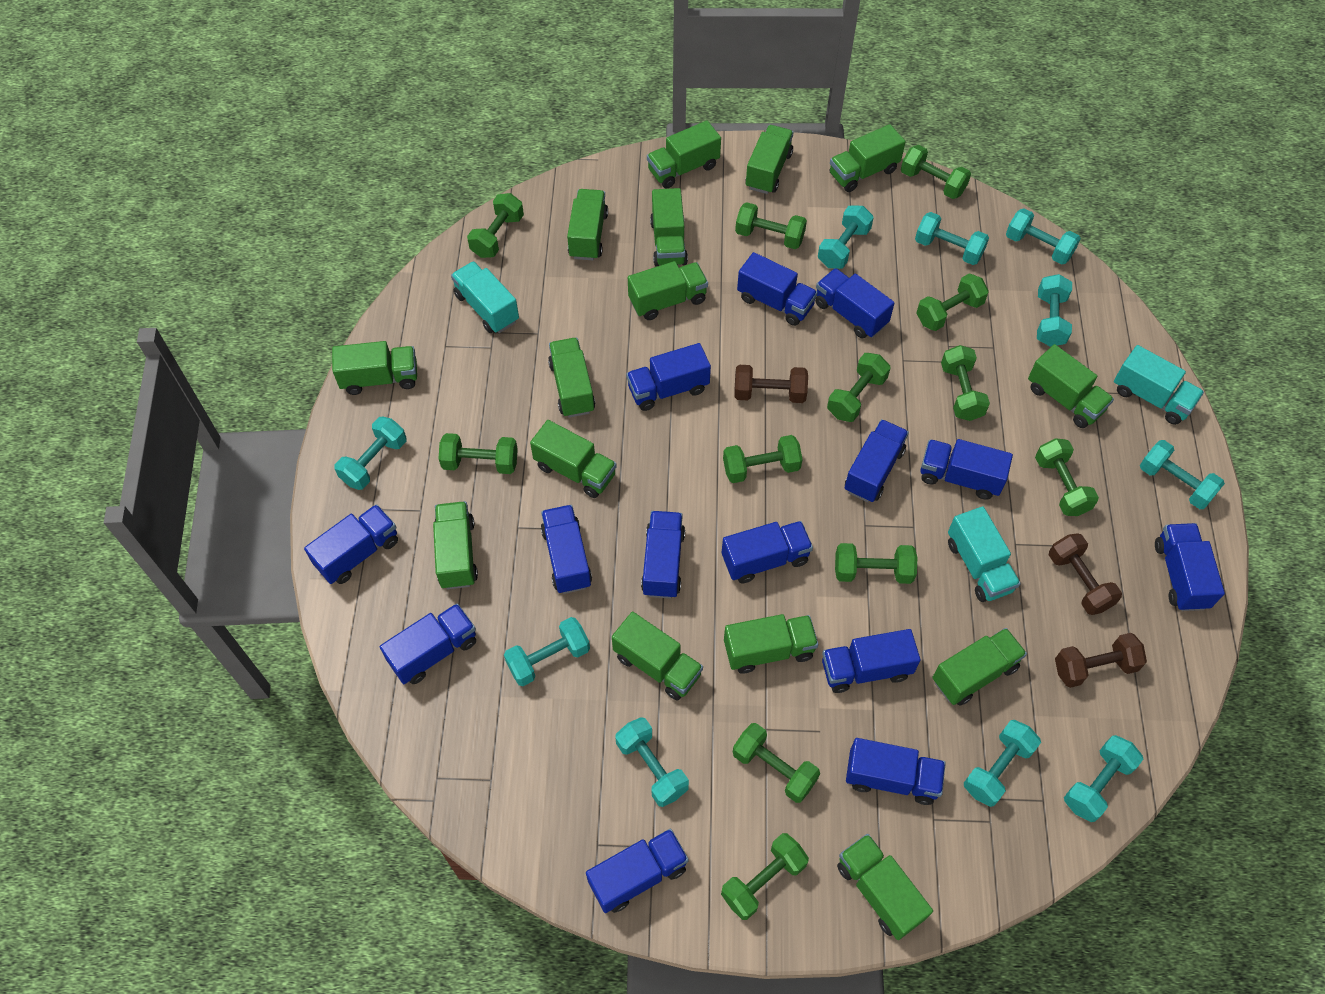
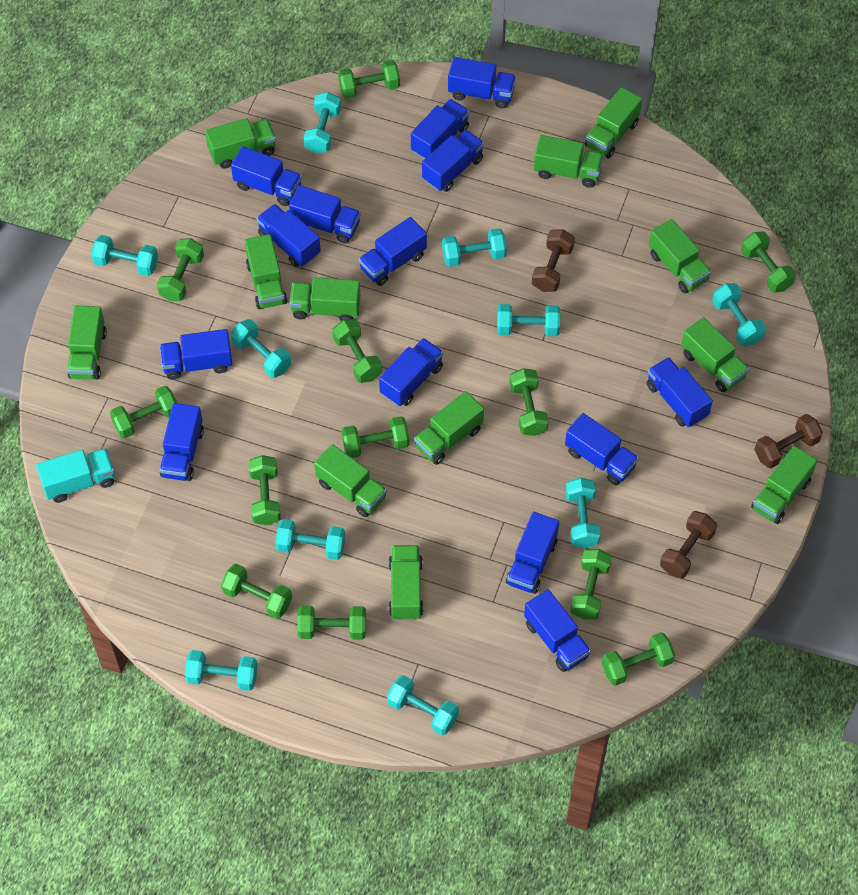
green truck: 15 -> 12
turquoise truck: 3 -> 1

